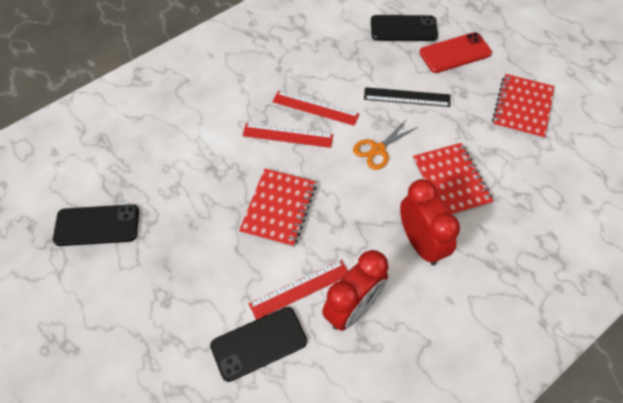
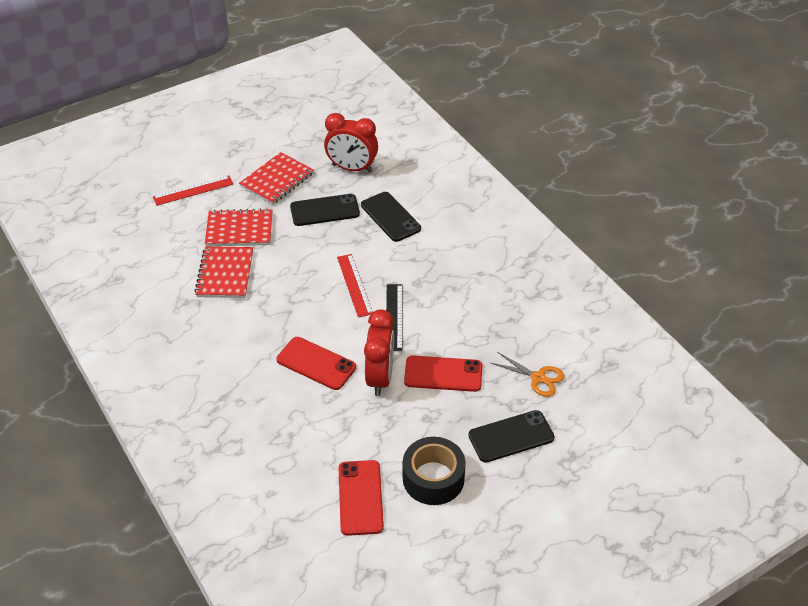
black tape: 0 -> 1
red phone: 1 -> 3
red ruler: 3 -> 2

